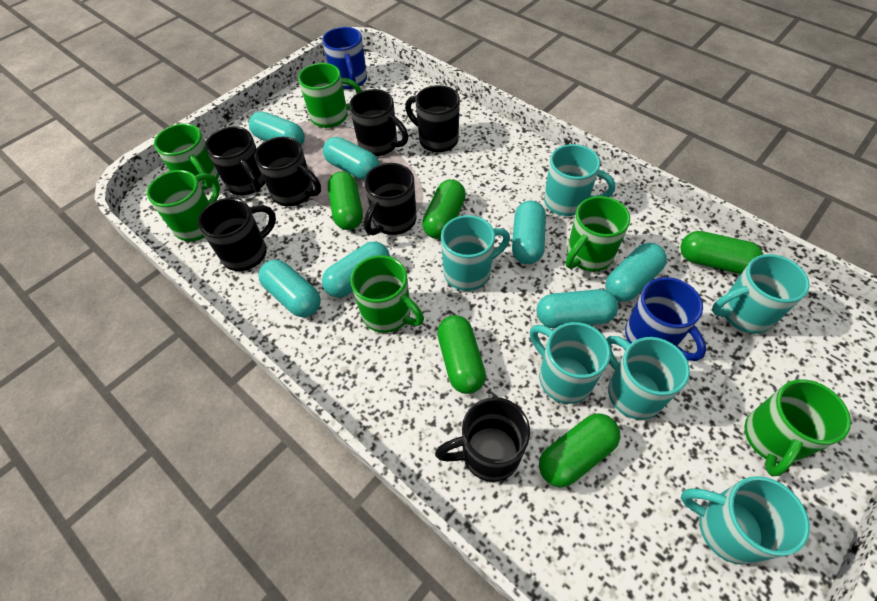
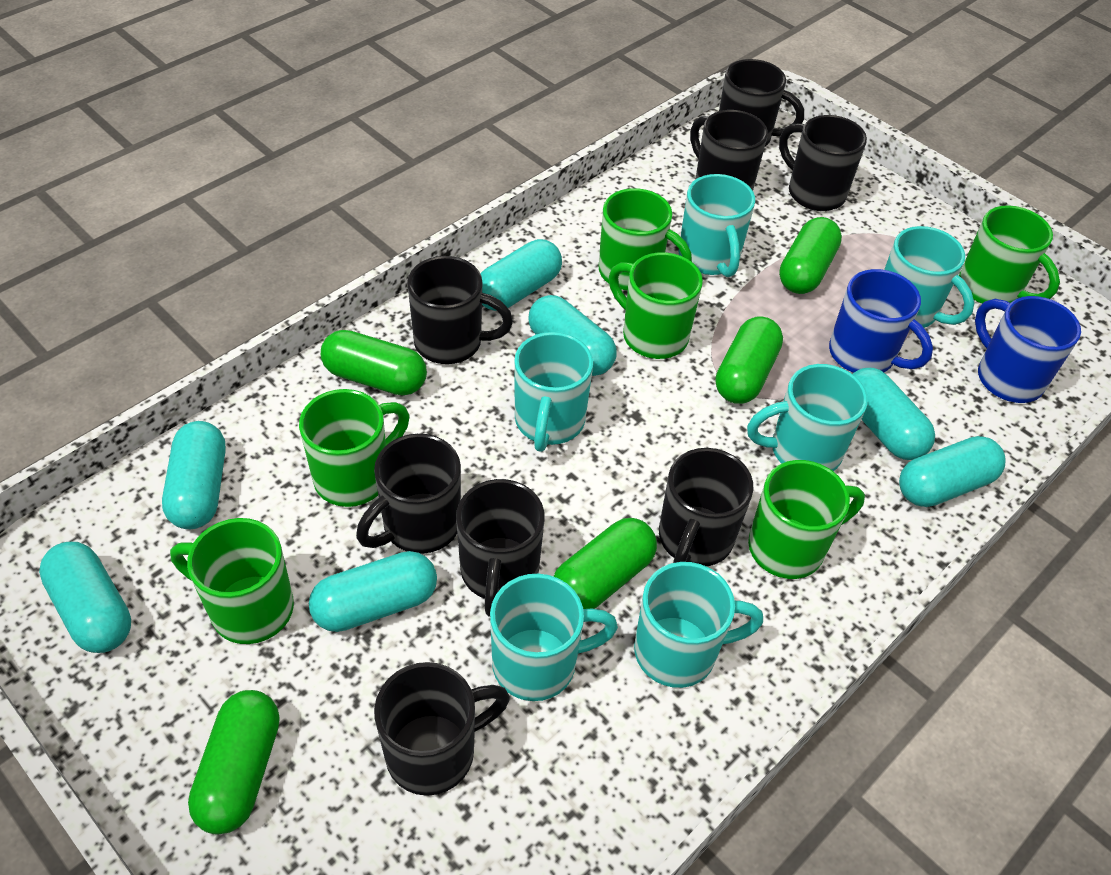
black mug: 7 -> 8

